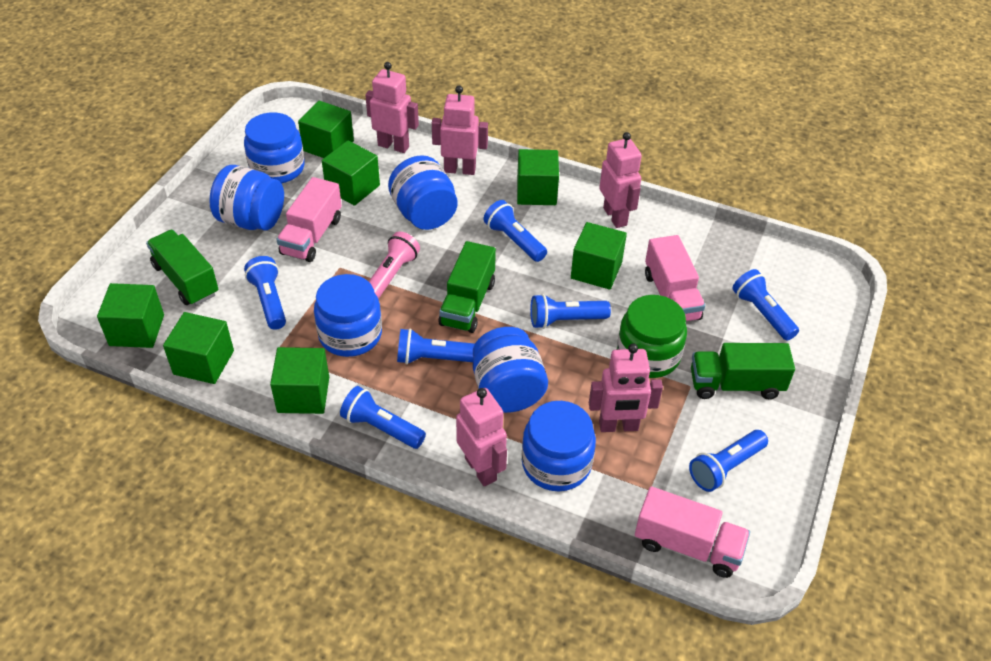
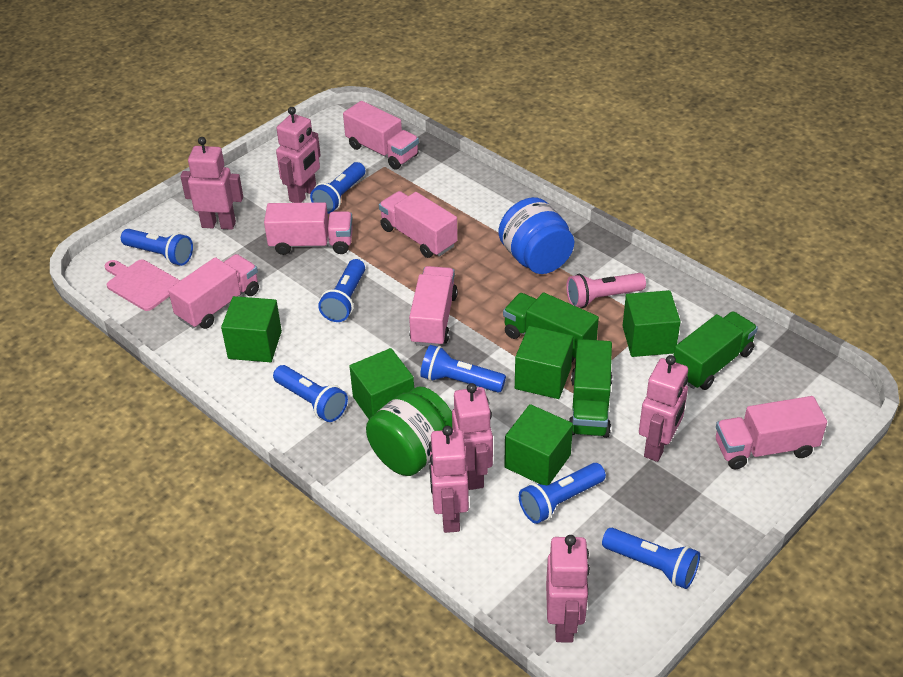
blue jar: 6 -> 1
green cube: 7 -> 5
pink cutting board: 0 -> 1
pink robot: 5 -> 6
pink truck: 3 -> 6

